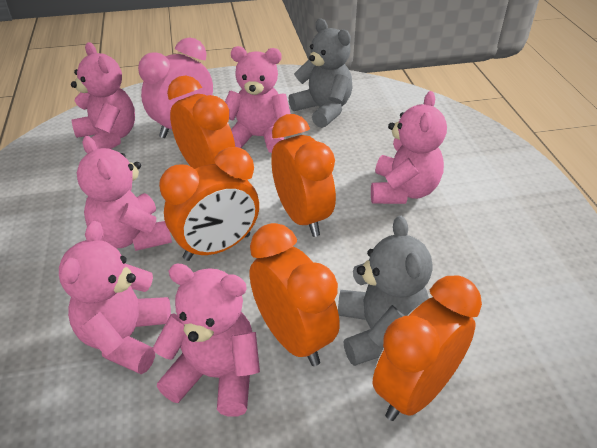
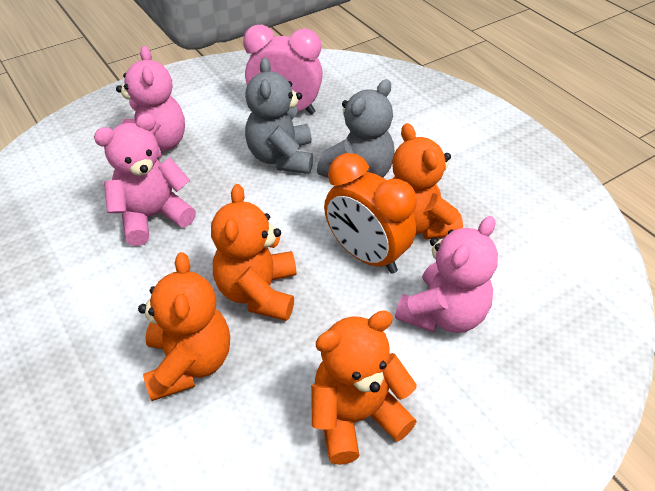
orange clock: 5 -> 1
orange teddy bear: 0 -> 4
pink teddy bear: 6 -> 3

